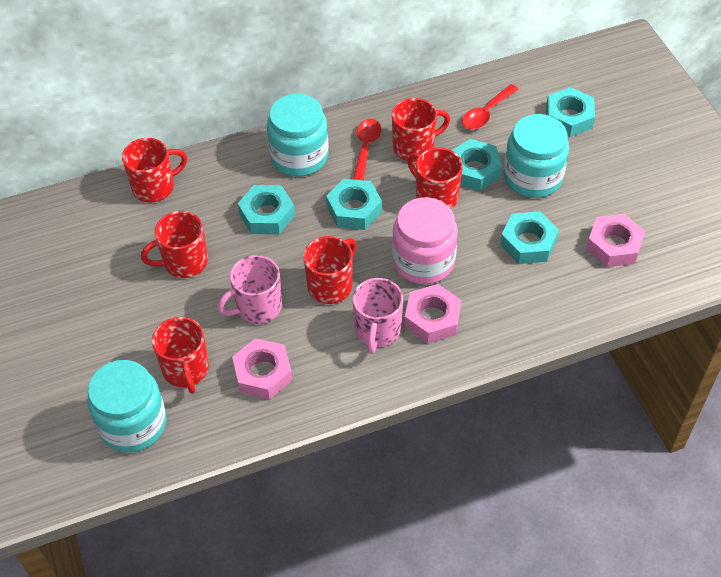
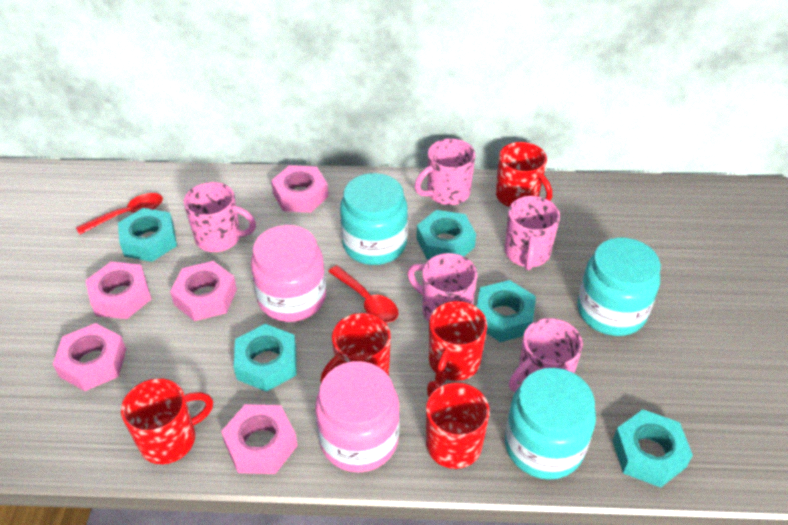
pink jar: 1 -> 2
pink mug: 2 -> 5
pink nut: 3 -> 5
red mug: 6 -> 5

